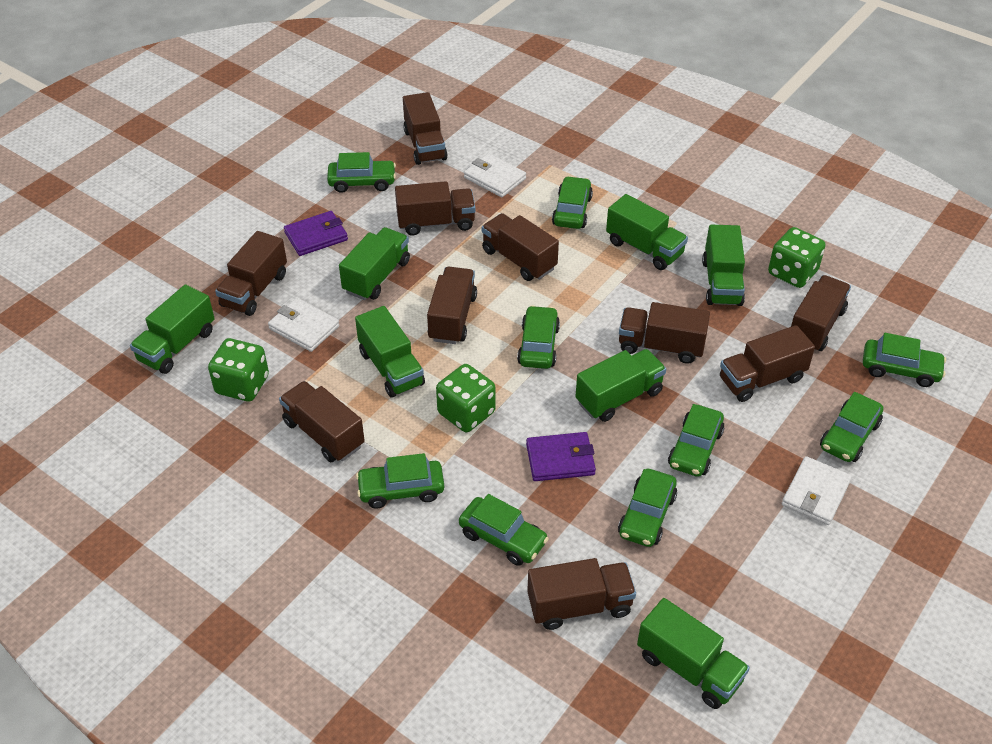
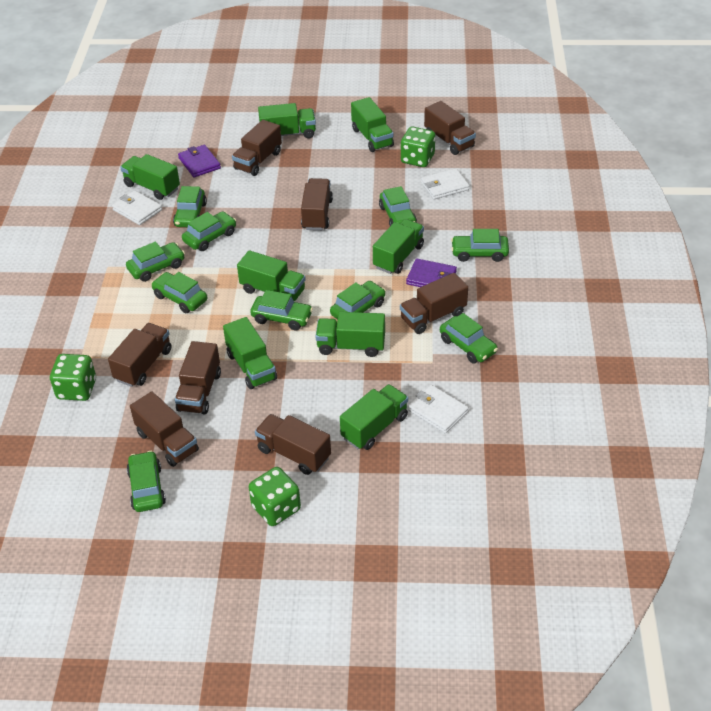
brown truck: 10 -> 8
green car: 9 -> 10
green truck: 7 -> 8

